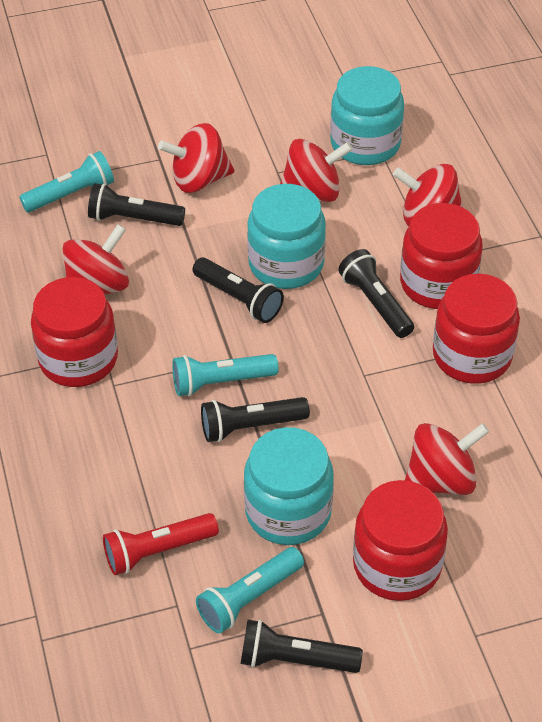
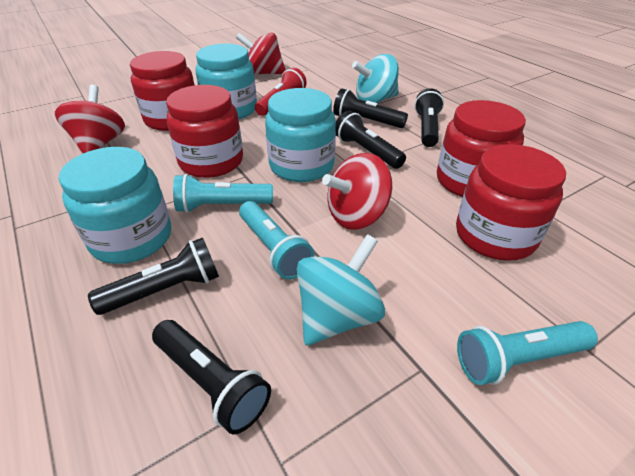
red spinning top: 5 -> 3
turquoise spinning top: 0 -> 2

